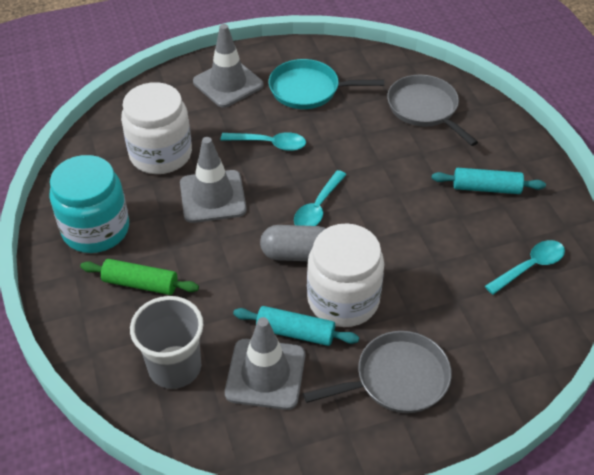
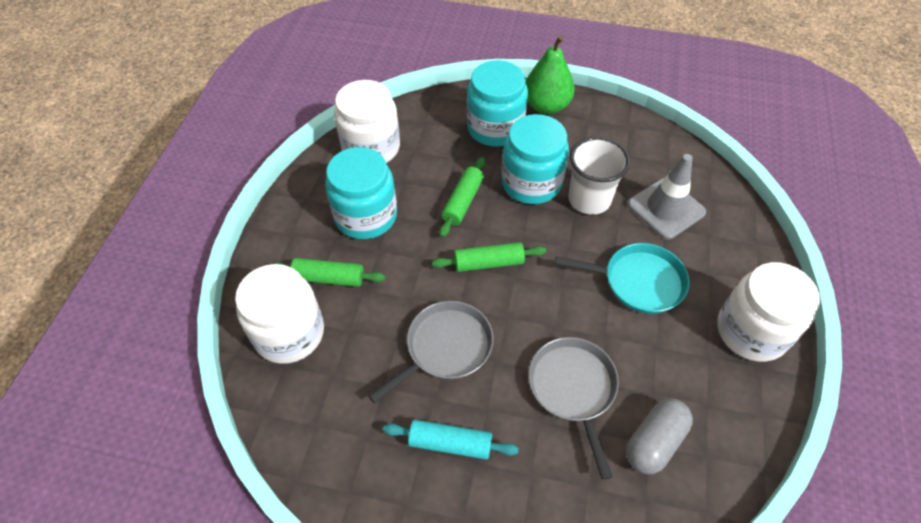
green pear: 0 -> 1
green rolling pin: 1 -> 3
grey cup: 1 -> 0
grey traffic cone: 3 -> 1
turquoise jar: 1 -> 3
turquoise rolling pin: 2 -> 1
turquoise spoon: 3 -> 0
white cup: 0 -> 1
white jar: 2 -> 3

